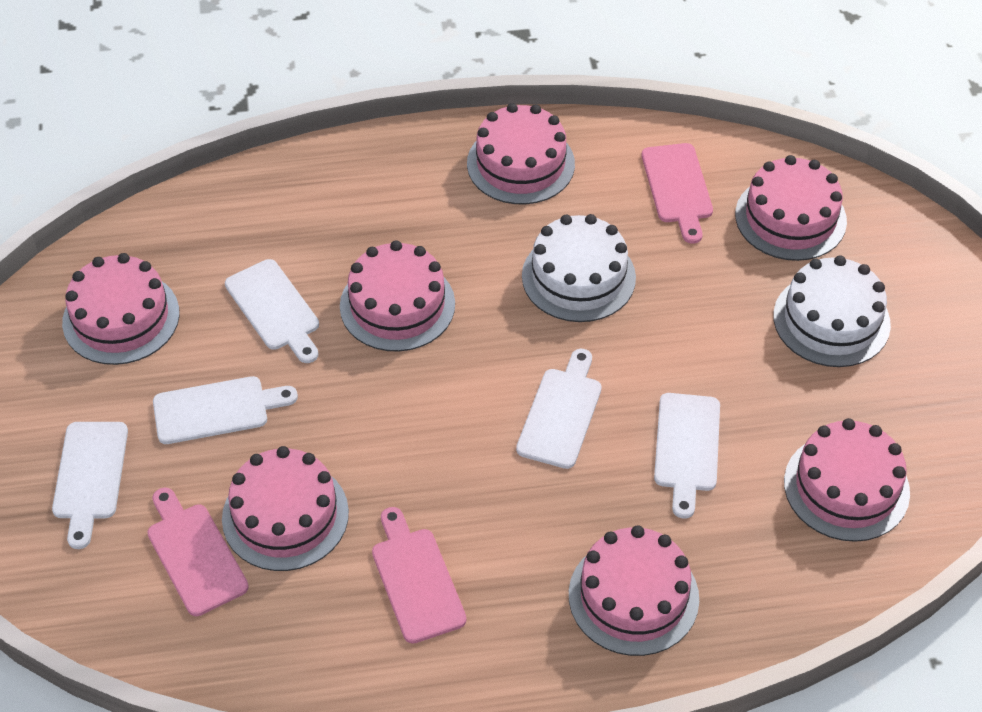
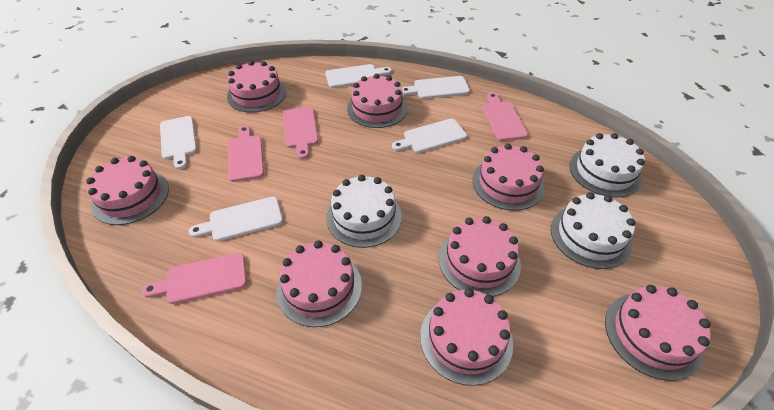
pink cake: 7 -> 8
pink cutting board: 3 -> 4
white cake: 2 -> 3

